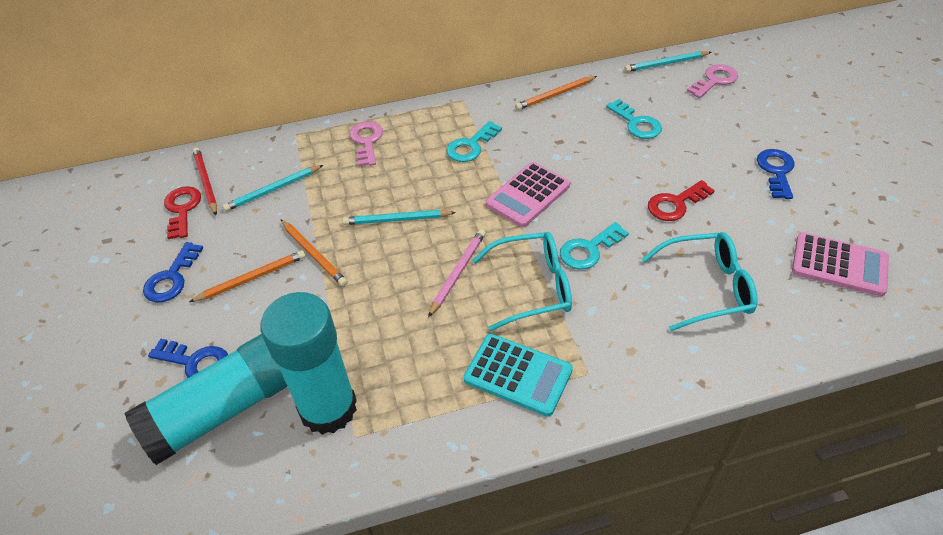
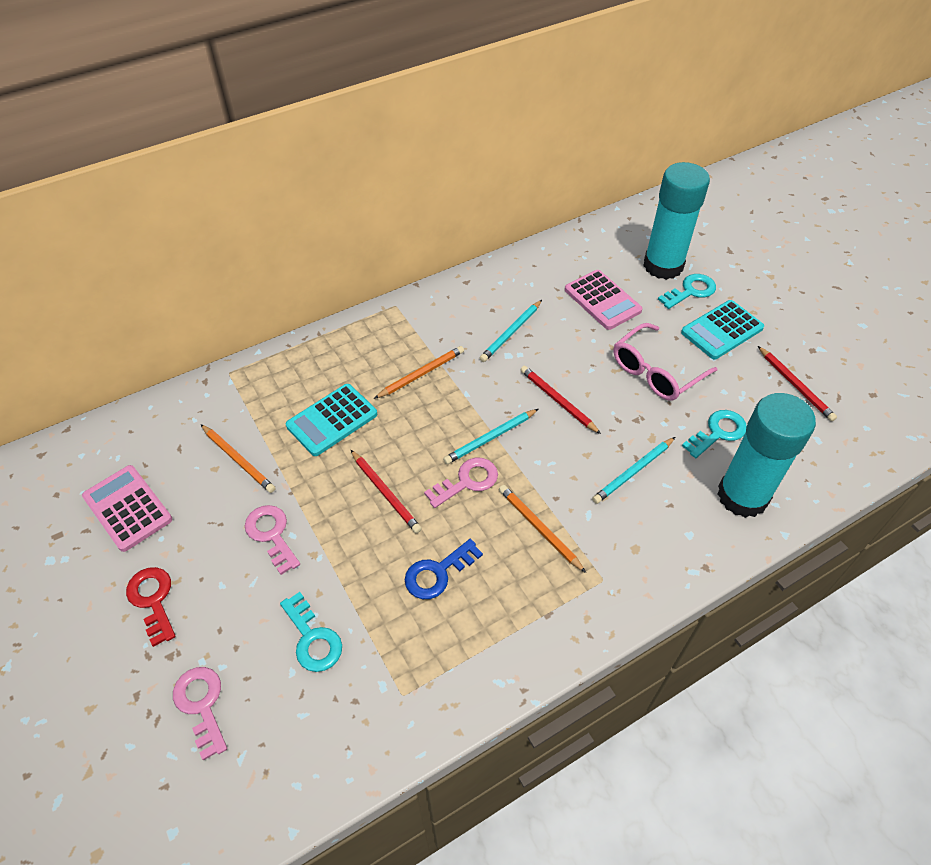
blue key: 3 -> 1
pink glasses: 0 -> 1
pink key: 2 -> 3
pink pencil: 1 -> 0
red key: 2 -> 1
red pencil: 1 -> 3
turquoise calculator: 1 -> 2
turquoise glasses: 2 -> 0

